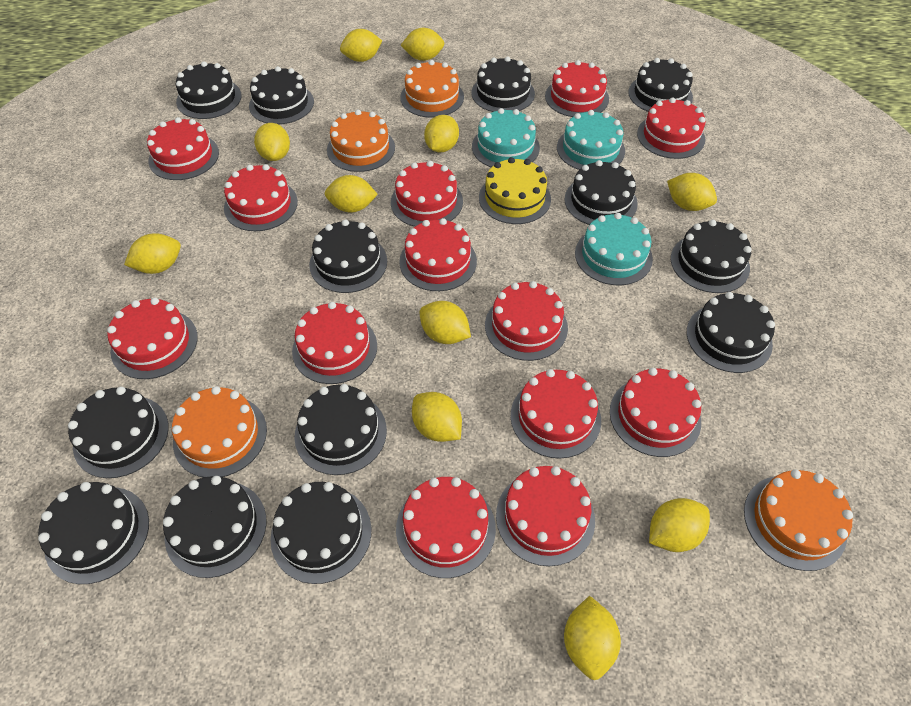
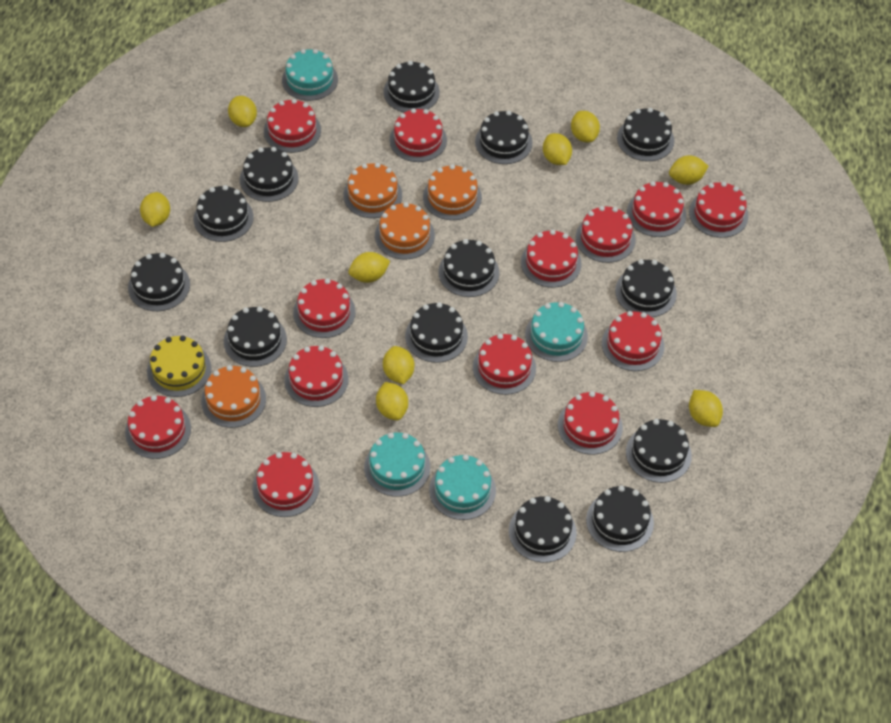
turquoise cake: 3 -> 4
yellow lemon: 11 -> 9

